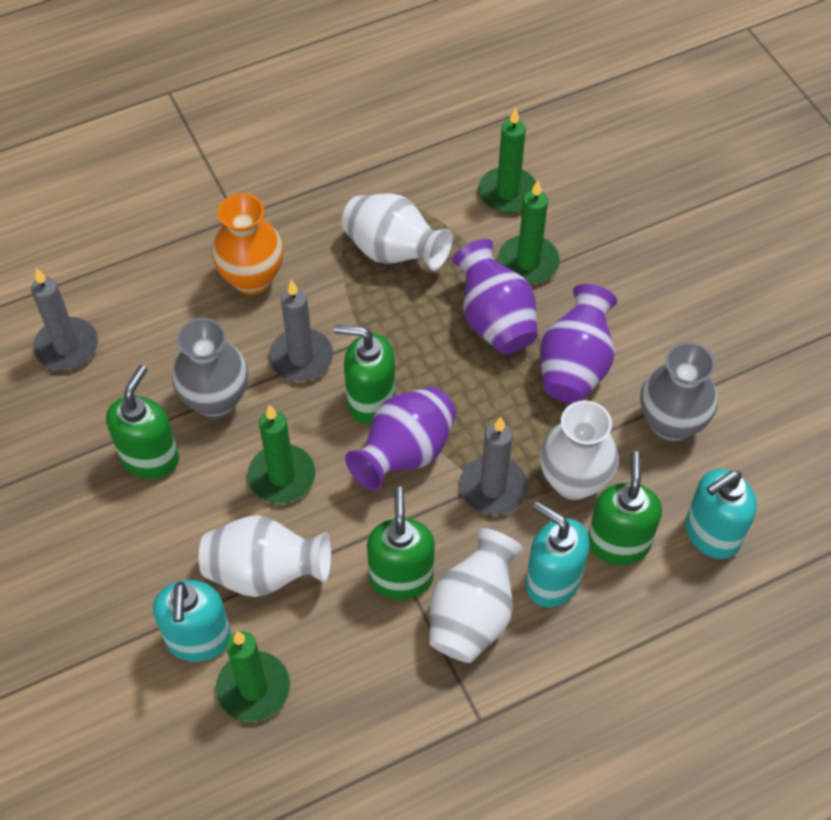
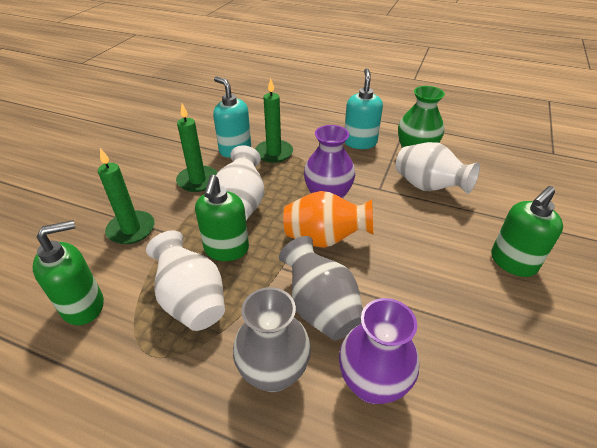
green candle: 4 -> 3
green soap dispenser: 4 -> 3
green vase: 0 -> 1
grey candle: 3 -> 0
purple vase: 3 -> 2
turquoise soap dispenser: 3 -> 2
white vase: 4 -> 3

